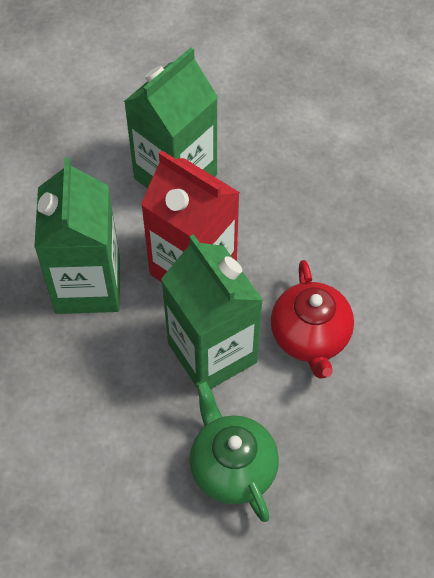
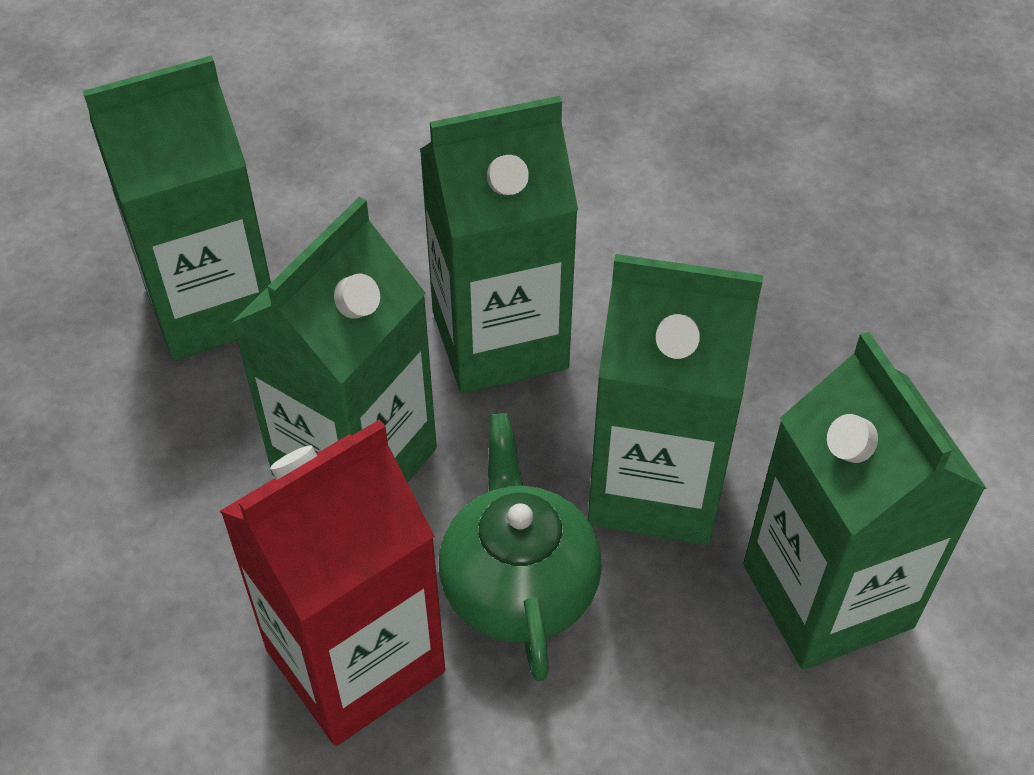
green carton: 3 -> 5
red teapot: 1 -> 0

